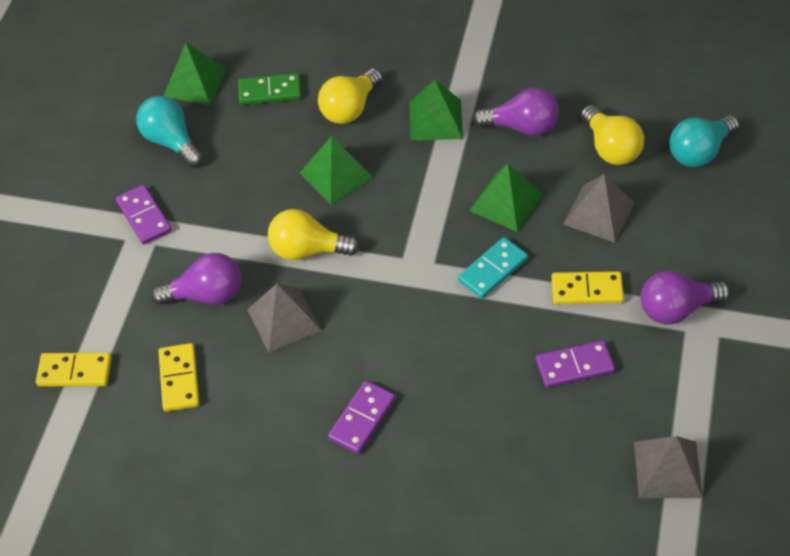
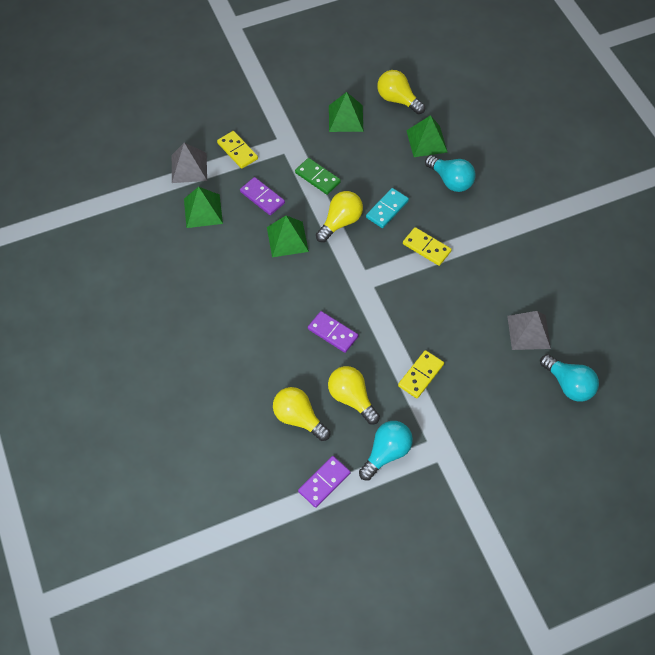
grey pyramid: 3 -> 2
purple light bulb: 3 -> 0
turquoise light bulb: 2 -> 3
yellow light bulb: 3 -> 4

